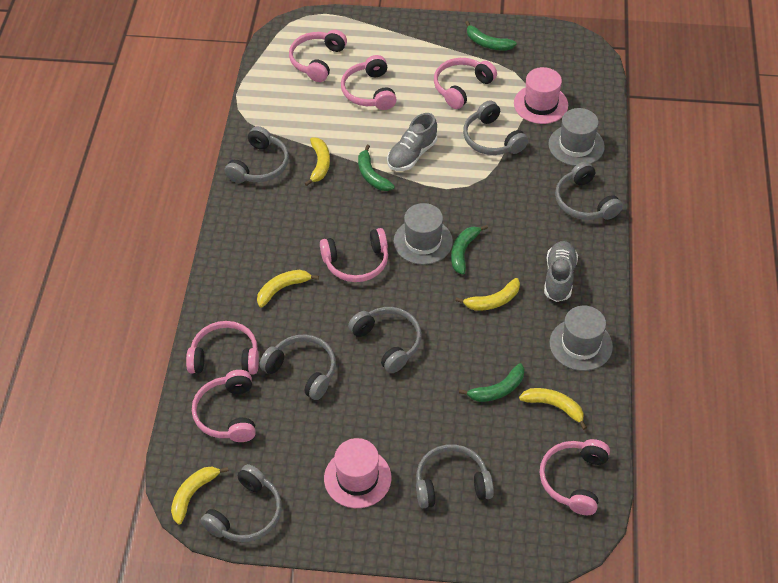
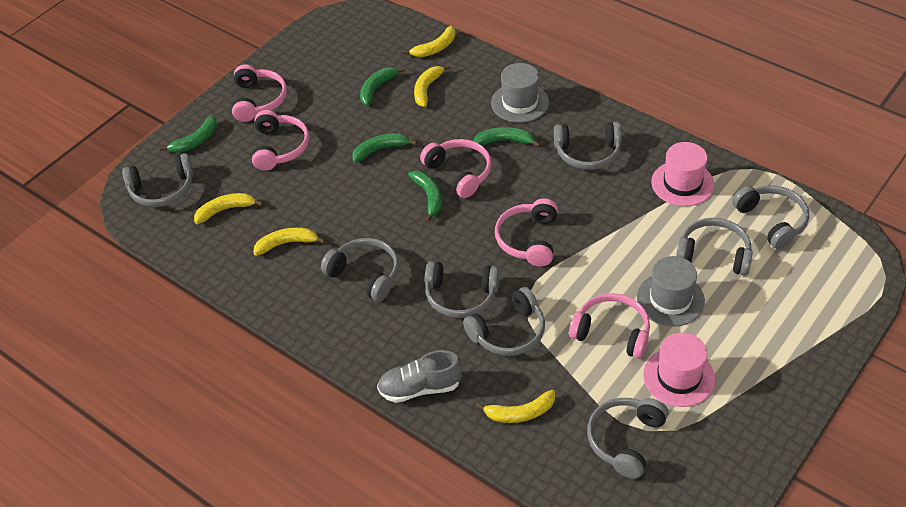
green banana: 4 -> 5
grey hat: 3 -> 2
grey headphones: 7 -> 8
grey shoe: 2 -> 1
pink headphones: 7 -> 5

